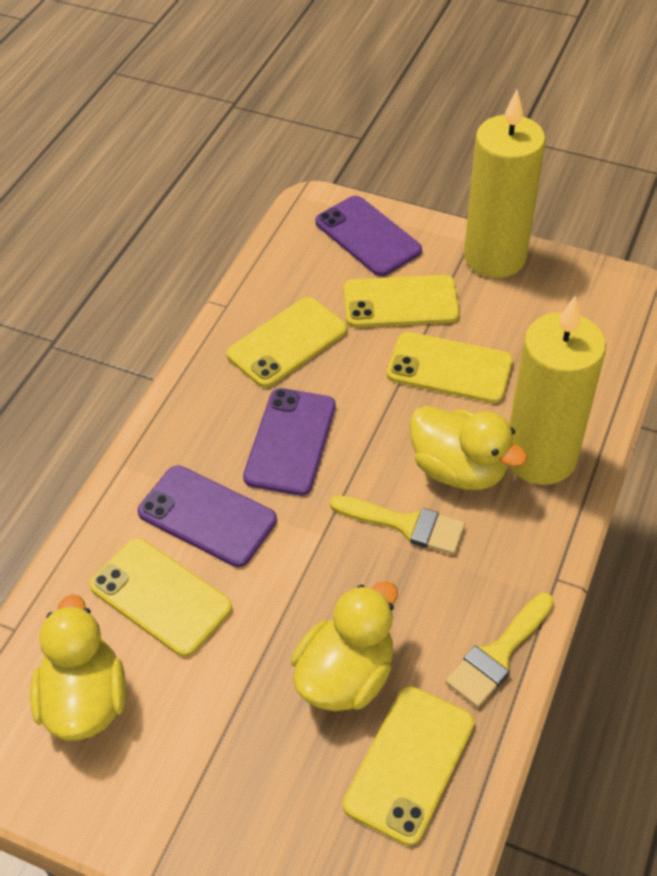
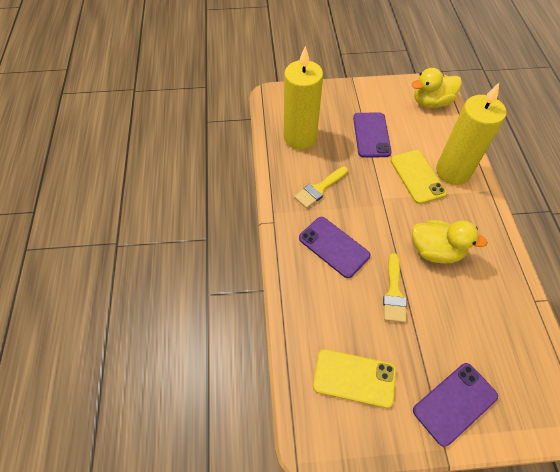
yellow duck: 3 -> 2
yellow phone: 5 -> 2

